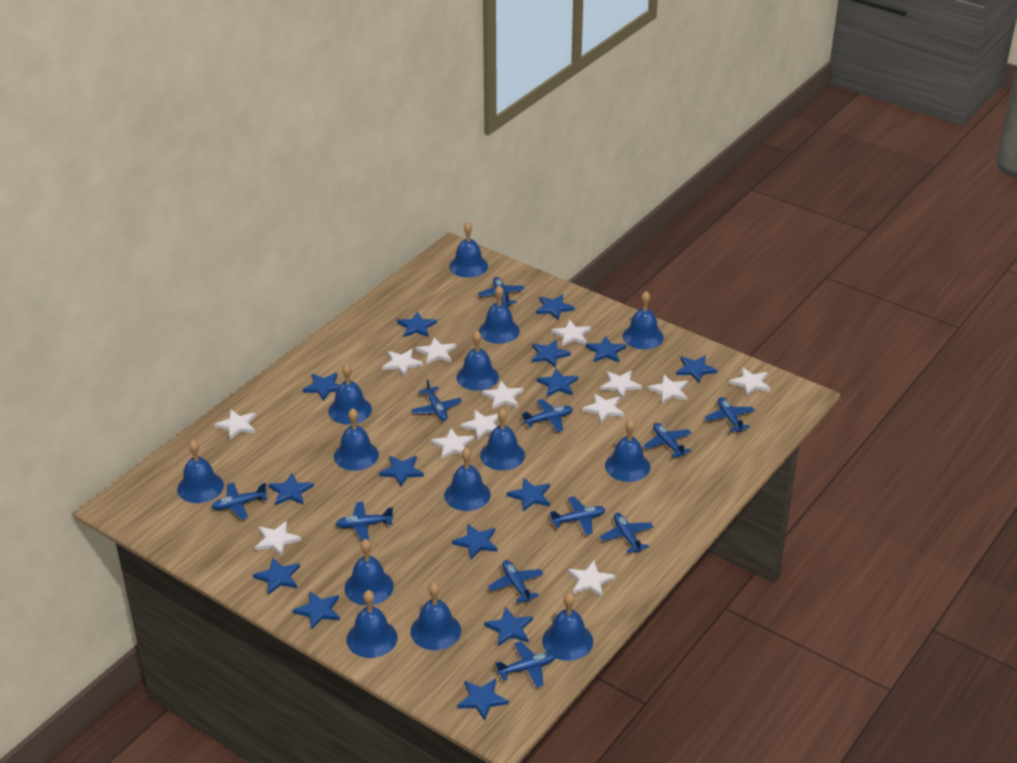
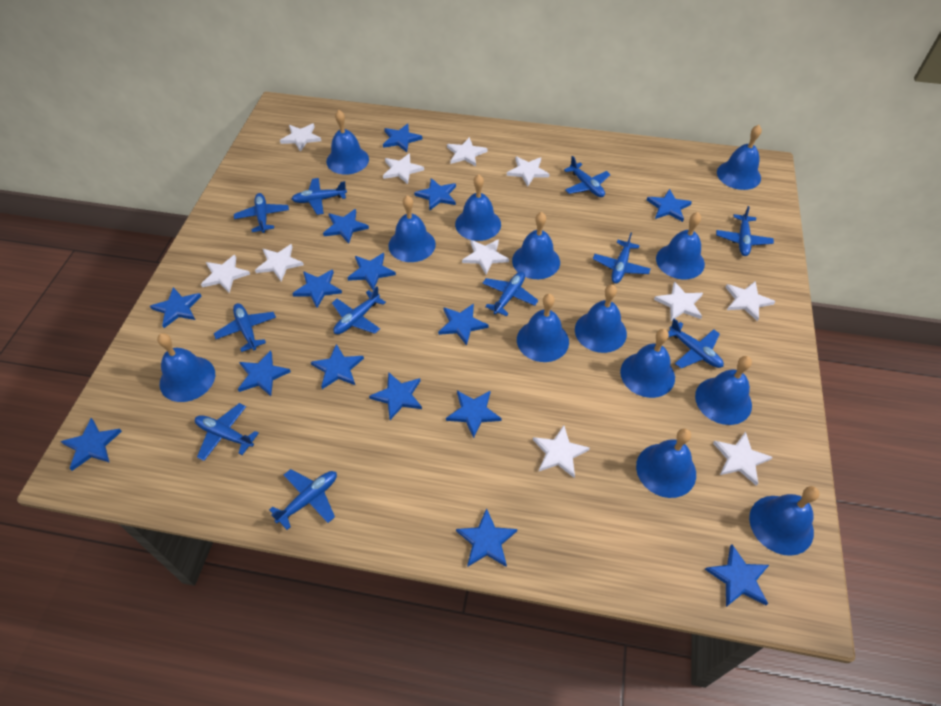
blue bell: 14 -> 13
white star: 13 -> 11

